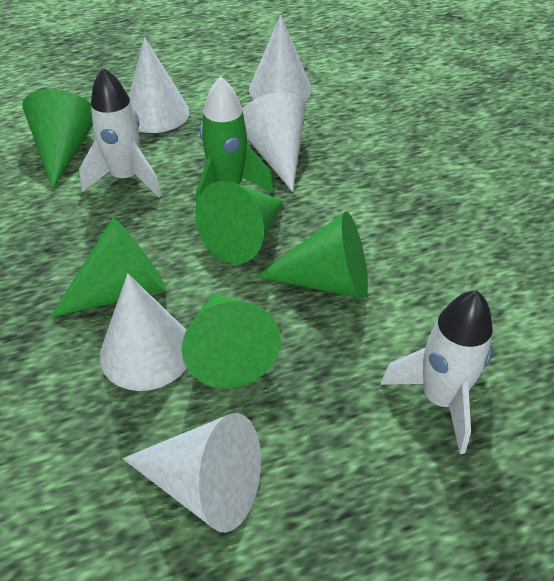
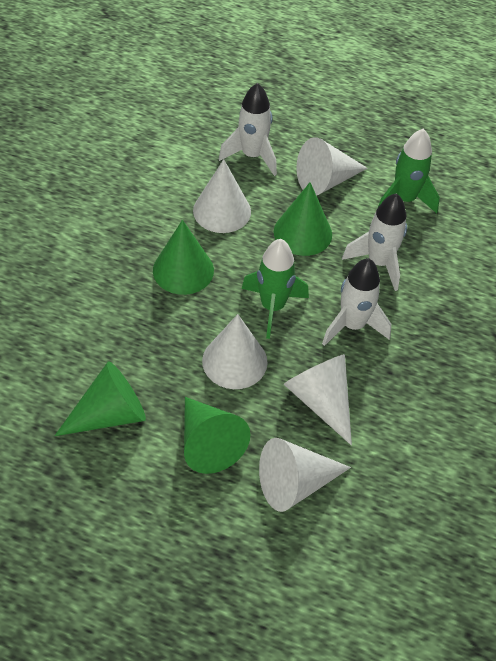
green cone: 5 -> 4
green rocket: 1 -> 2
white rocket: 2 -> 3

